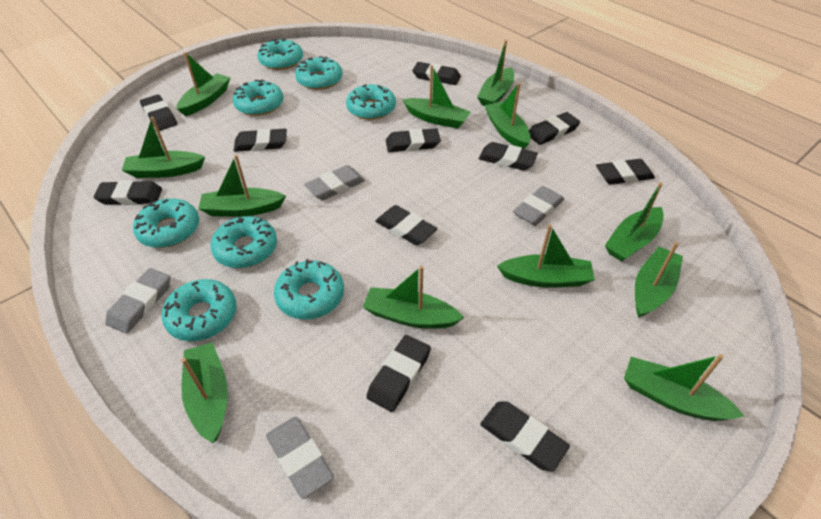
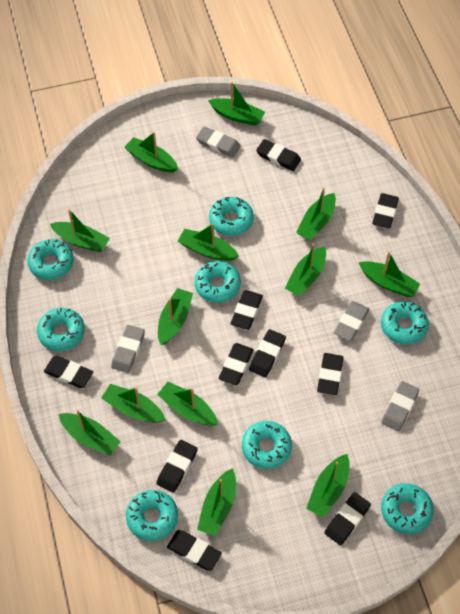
black eraser: 11 -> 10
green boat: 12 -> 13

